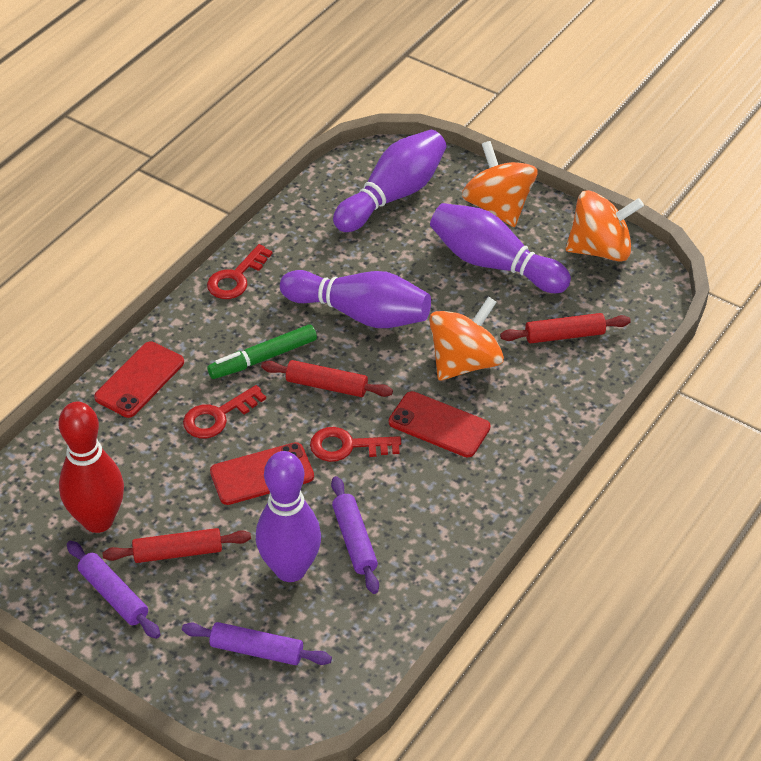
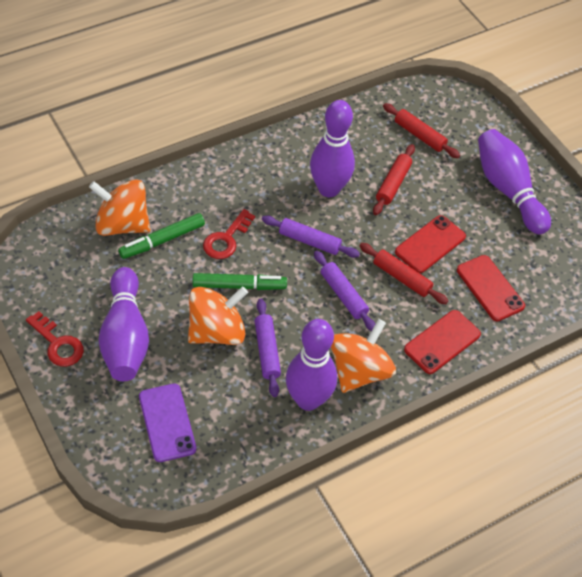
green marker: 1 -> 2
purple phone: 0 -> 1
red bowling pin: 1 -> 0
red key: 3 -> 2

